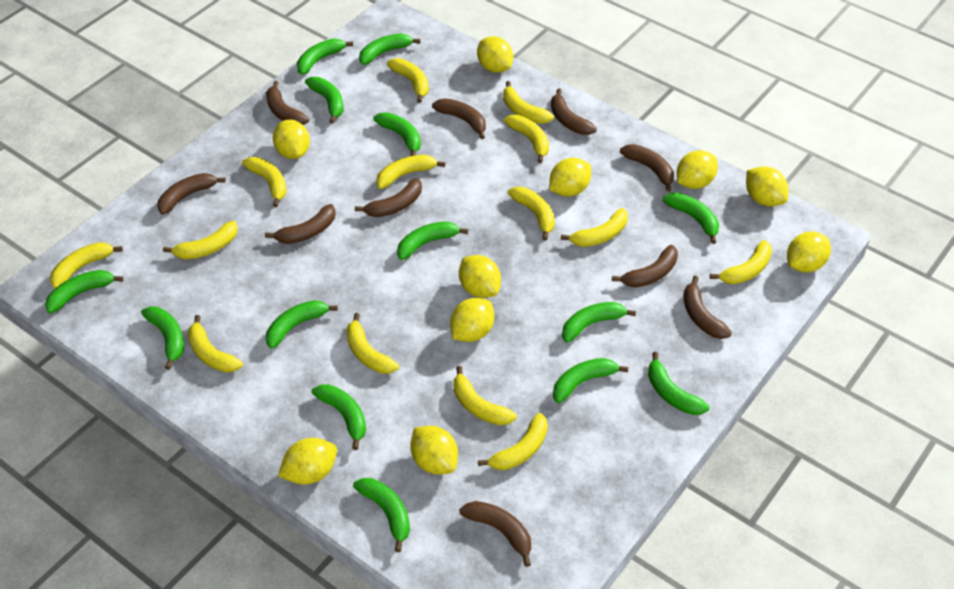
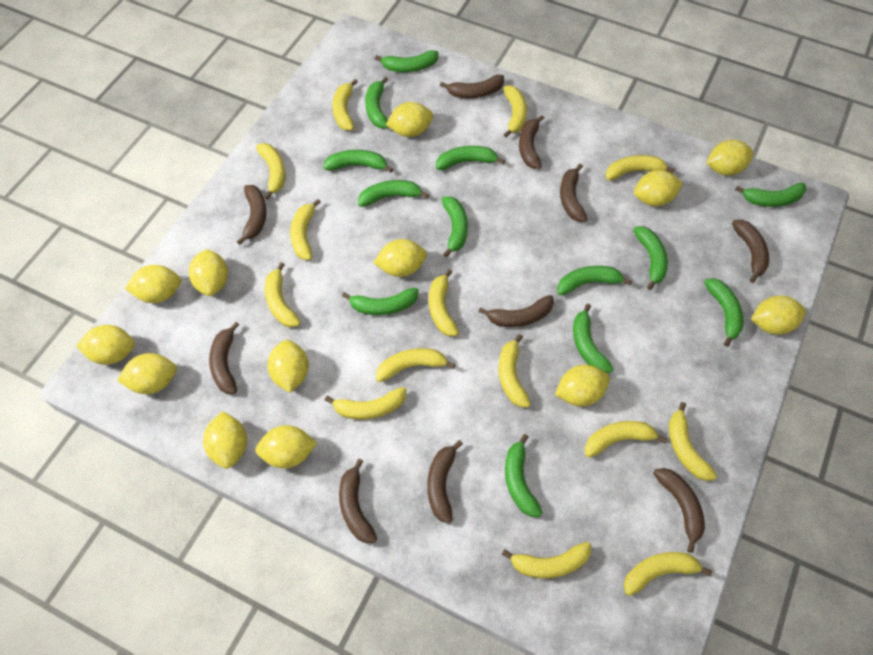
green banana: 14 -> 13
yellow lemon: 10 -> 13

